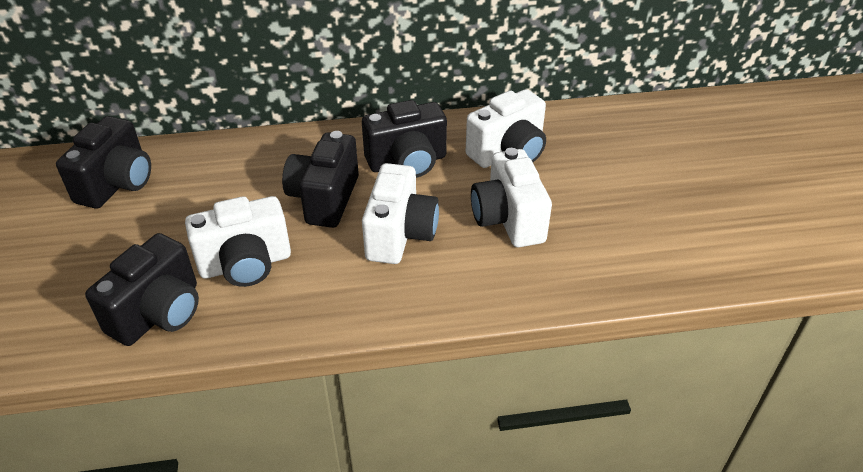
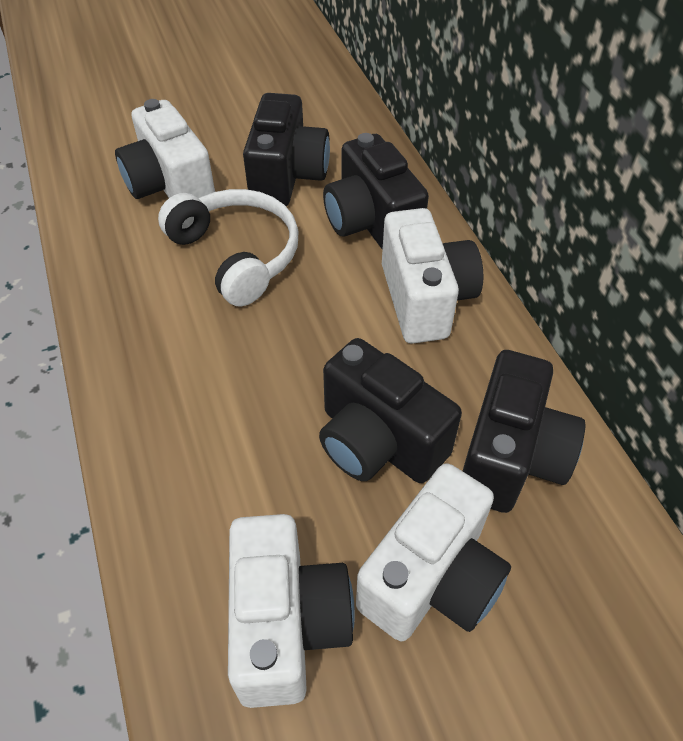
white headphones: 0 -> 1

